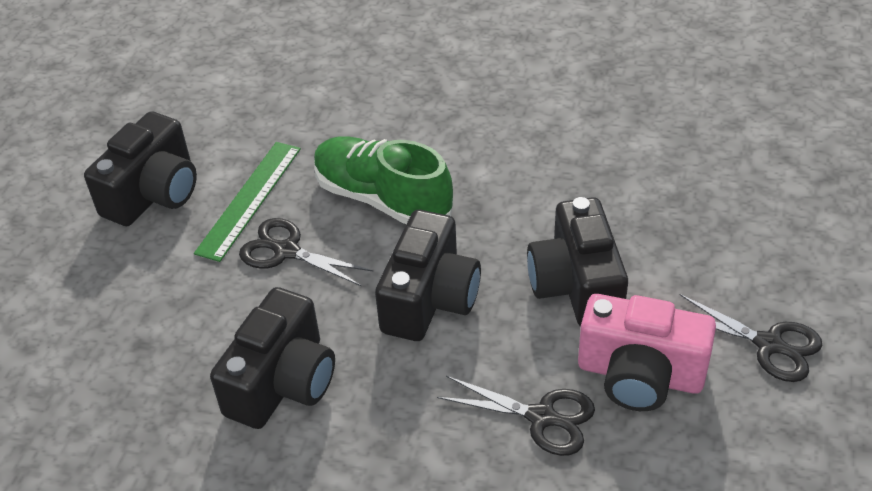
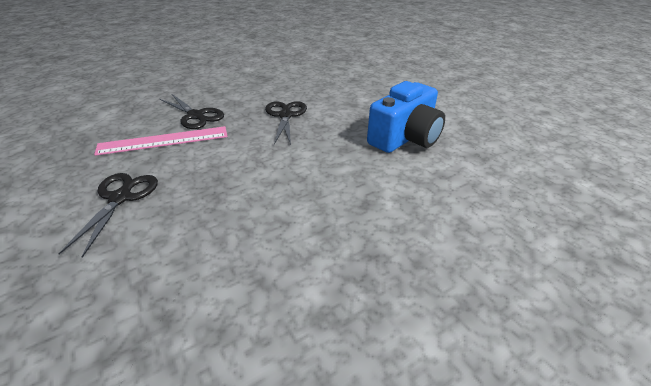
black camera: 4 -> 0
blue camera: 0 -> 1
green ruler: 1 -> 0
green shoe: 1 -> 0
pink camera: 1 -> 0
pink ruler: 0 -> 1

